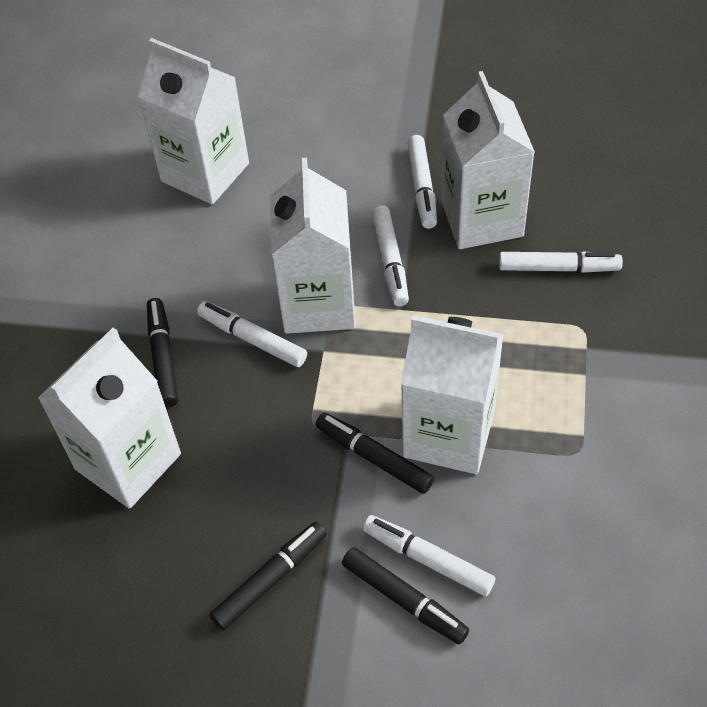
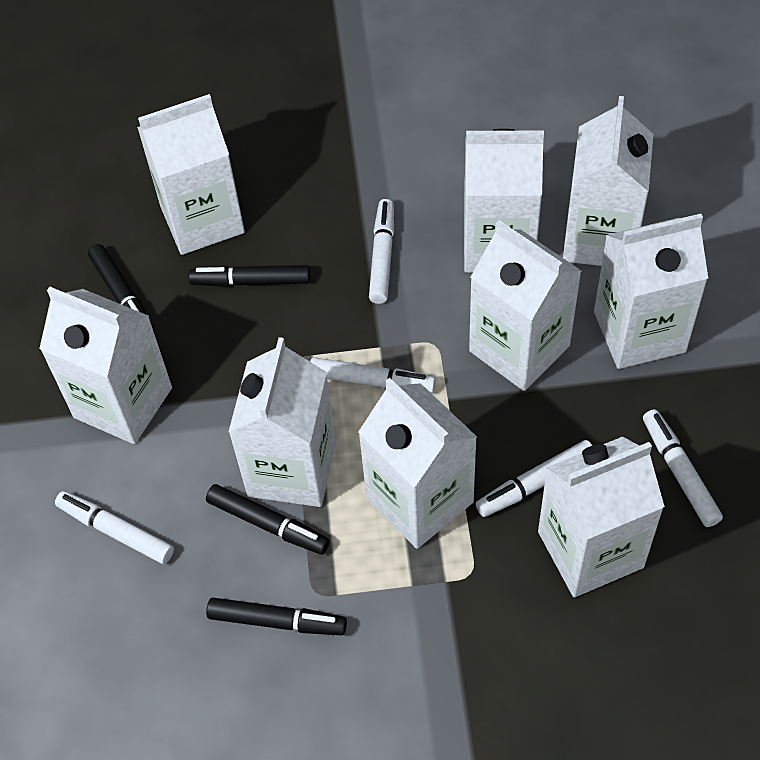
white carton: 5 -> 9

